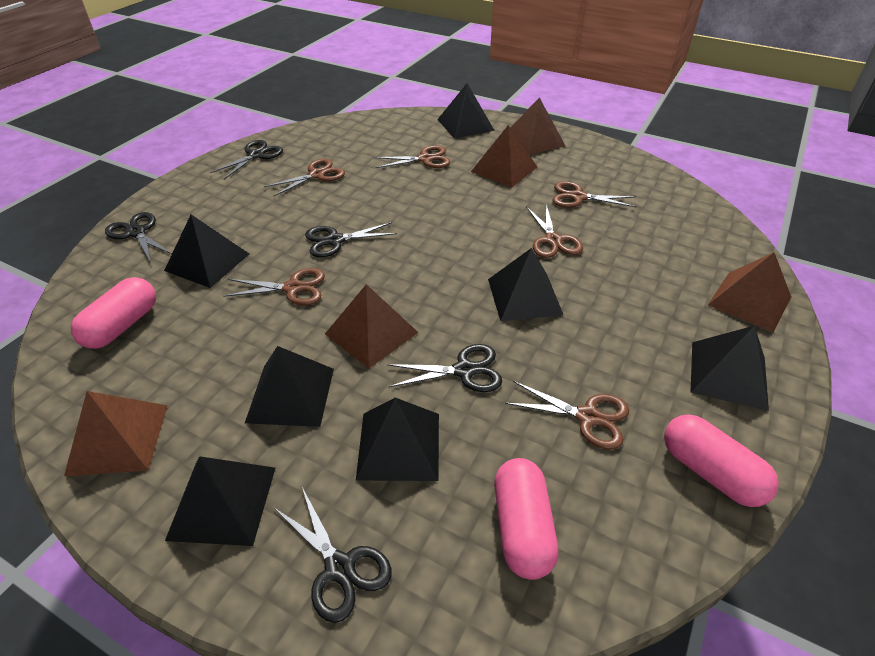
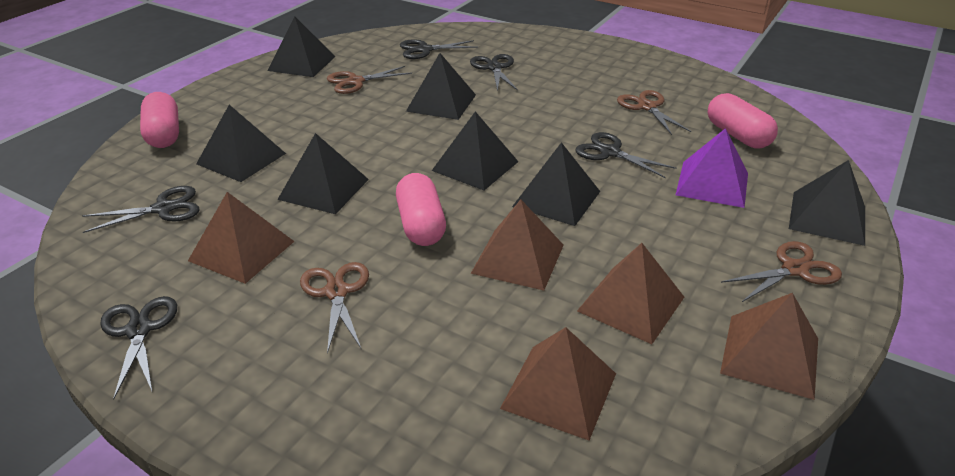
brown scissors: 6 -> 4
purple pyramid: 0 -> 1

